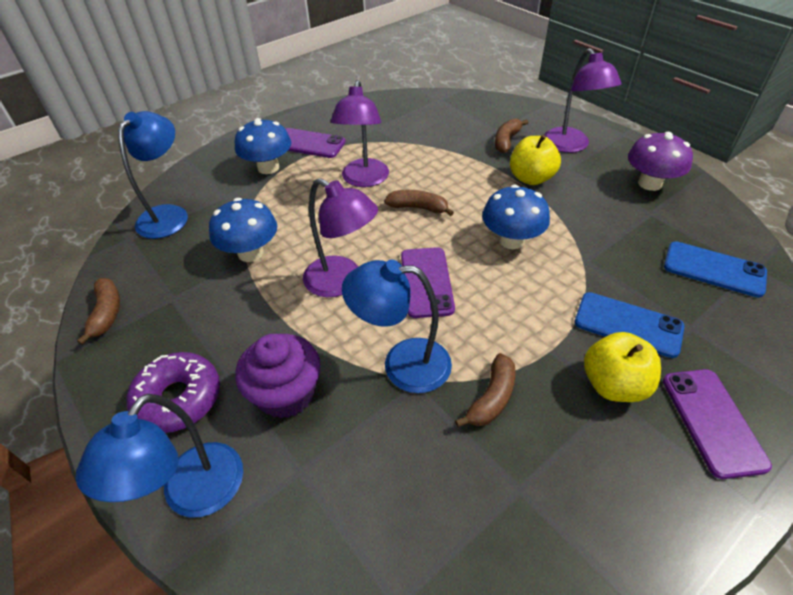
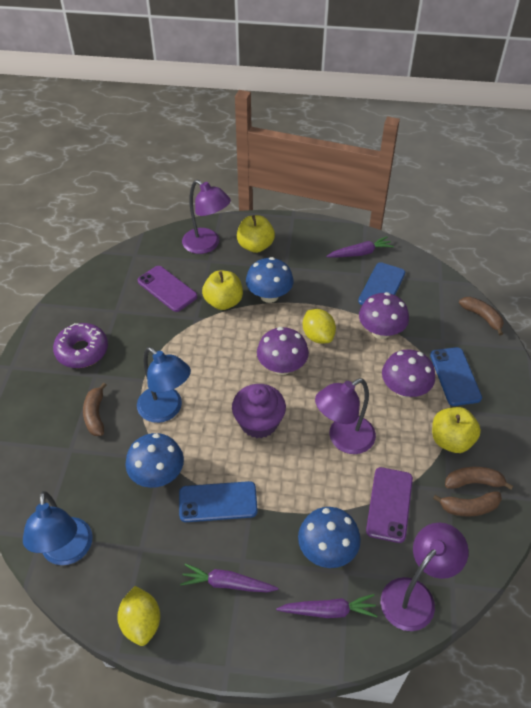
blue lamp: 3 -> 2
blue phone: 2 -> 3
purple carrot: 0 -> 3
purple mushroom: 1 -> 3
purple phone: 3 -> 2
yellow apple: 2 -> 3
yellow lemon: 0 -> 2

